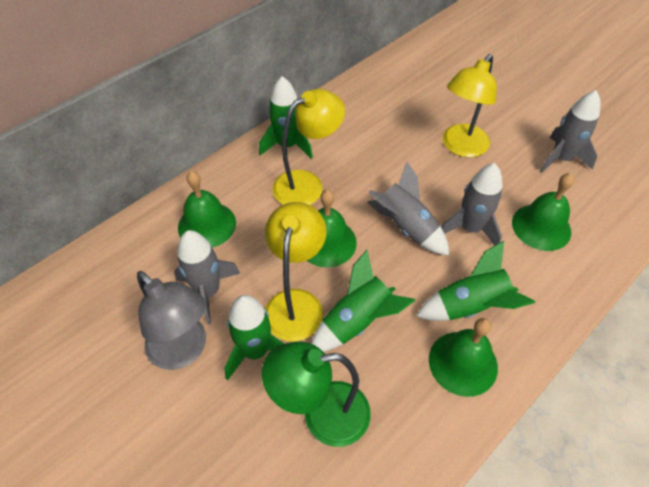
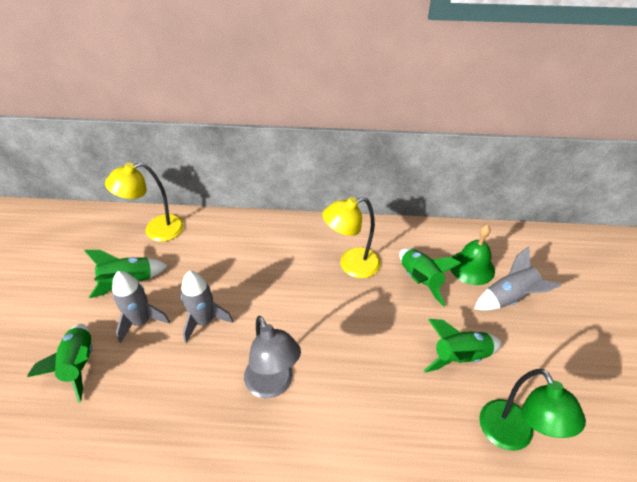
green bell: 4 -> 1
grey rocket: 4 -> 3
yellow lamp: 3 -> 2

